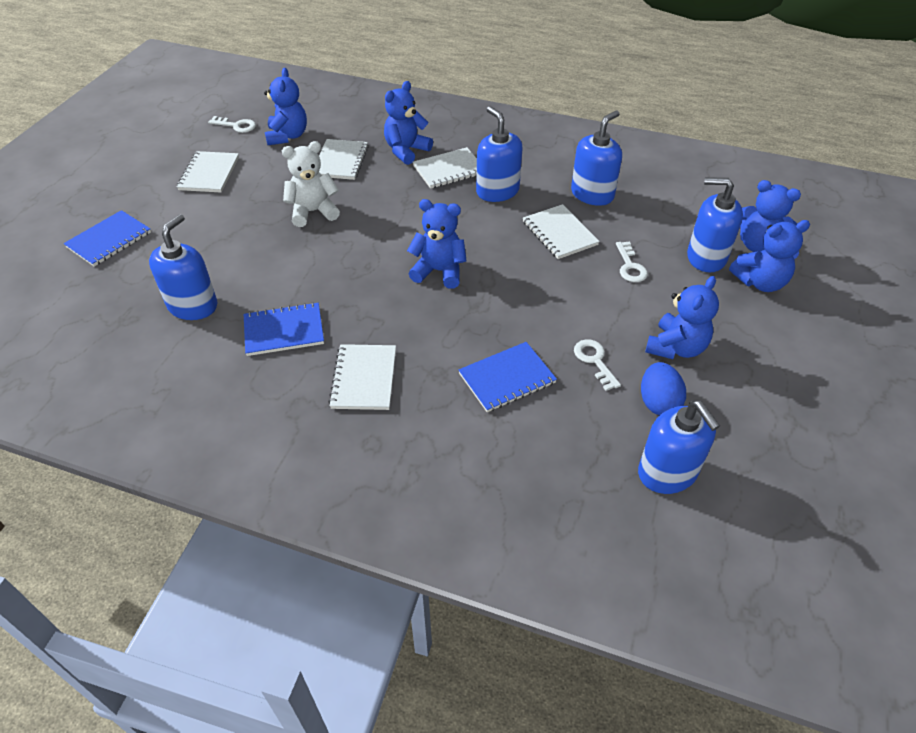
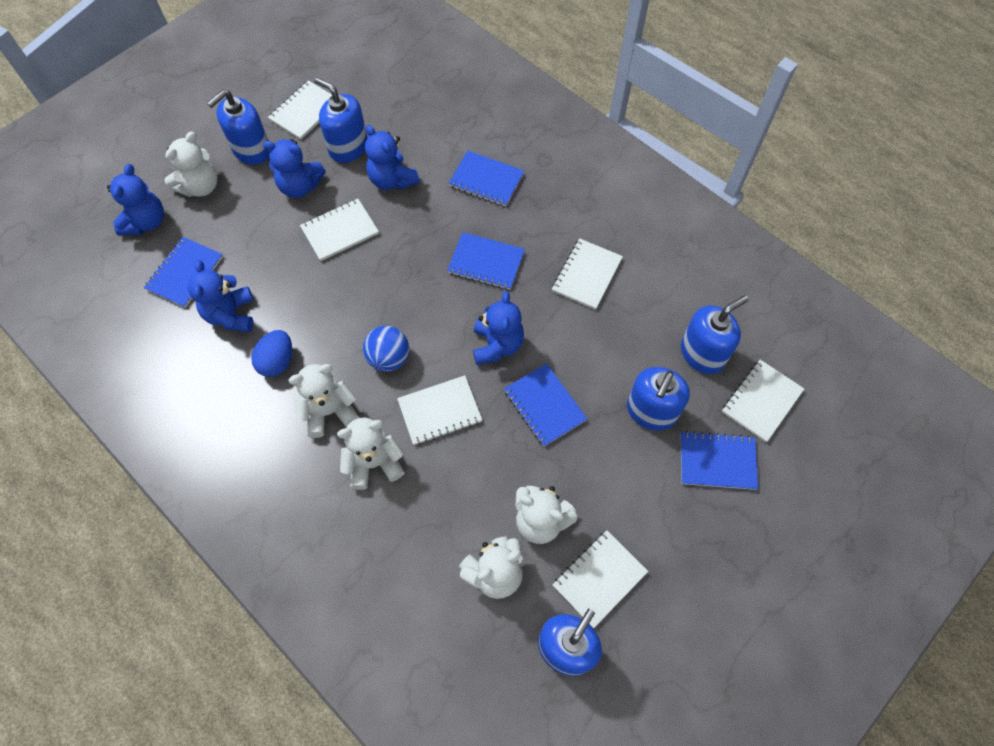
blue ball: 0 -> 1
blue notebook: 3 -> 5
blue teddy bear: 6 -> 5
white key: 3 -> 0
white notebook: 5 -> 6
white teddy bear: 1 -> 5

